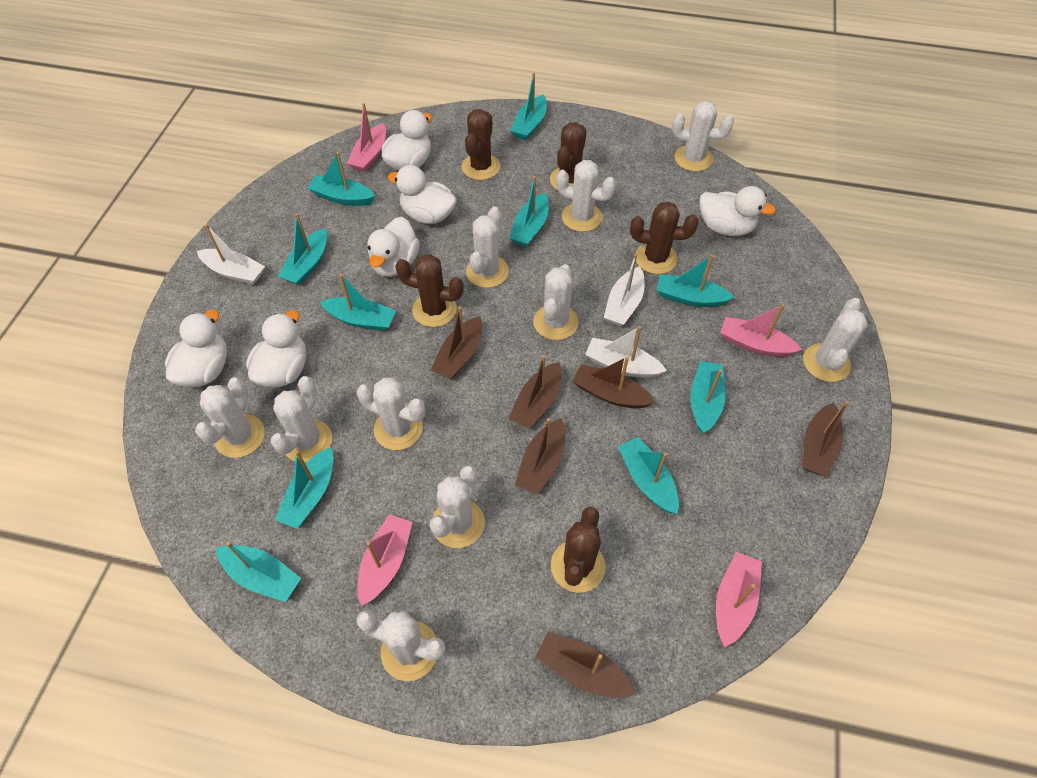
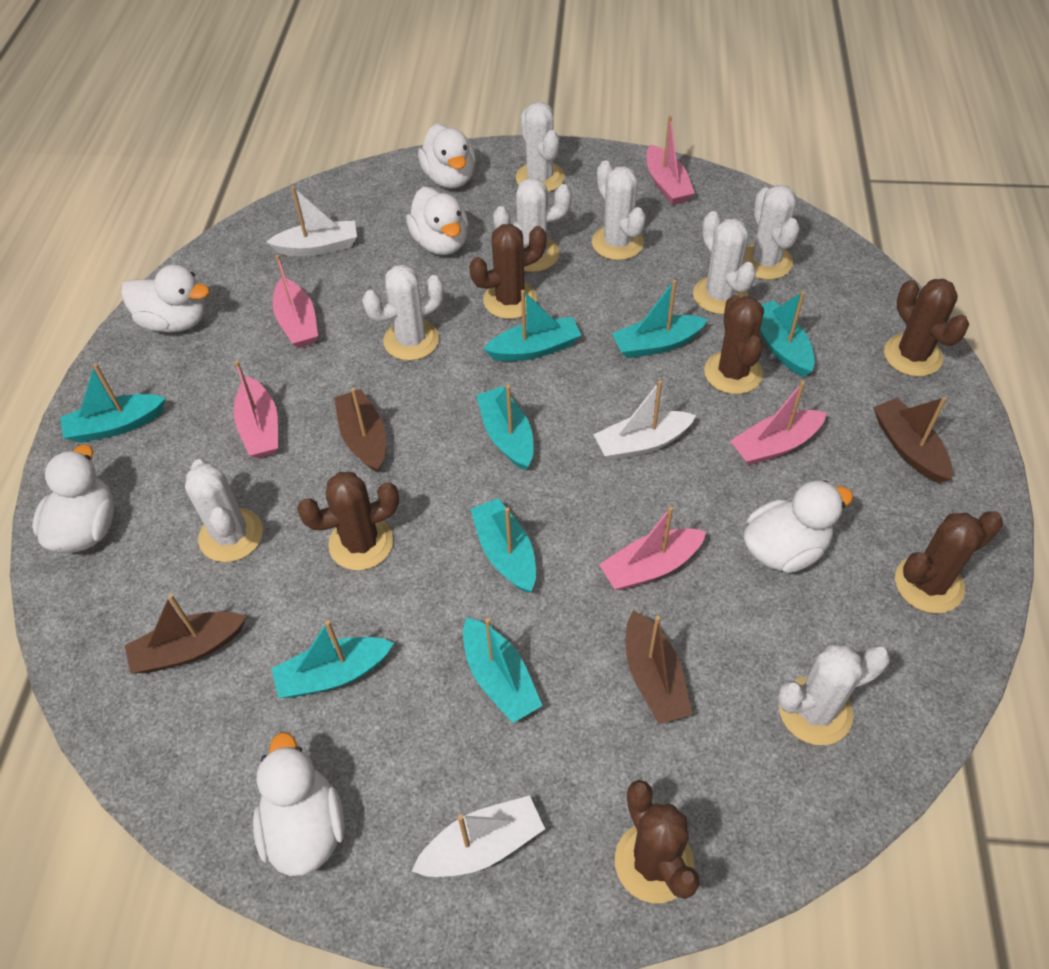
brown boat: 6 -> 4
brown cactus: 5 -> 6
pink boat: 4 -> 5
turquoise boat: 10 -> 8
white cactus: 10 -> 8

